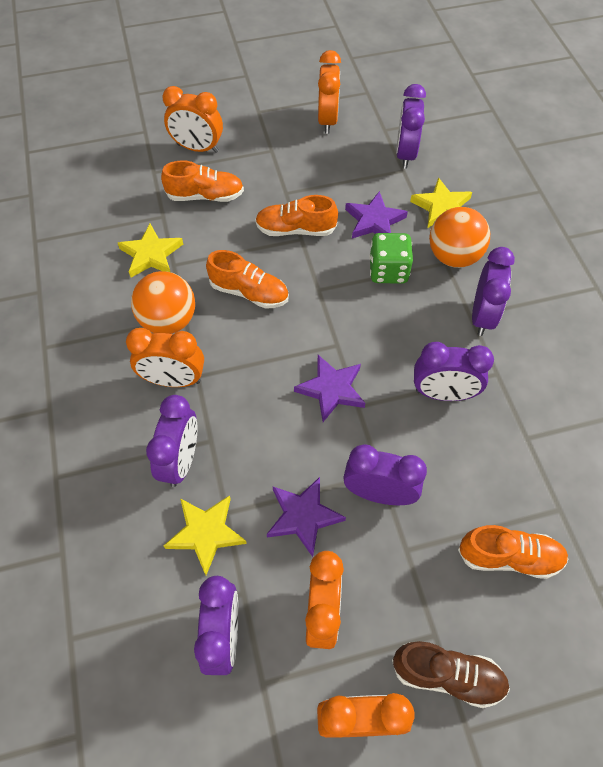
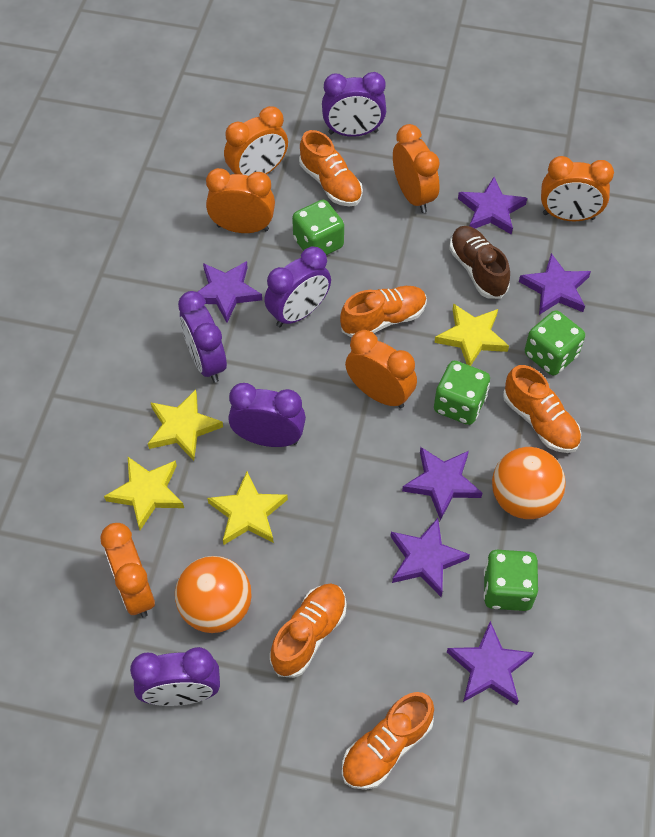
green dice: 1 -> 4
orange clock: 5 -> 6
orange shoe: 4 -> 5
purple clock: 6 -> 5
purple star: 3 -> 6
yellow star: 3 -> 4

